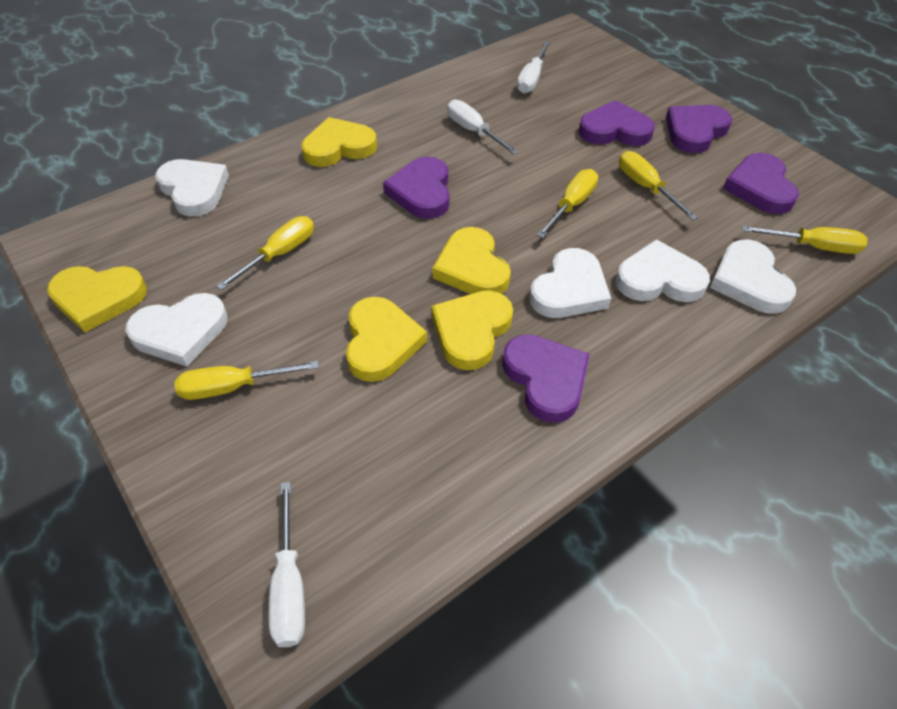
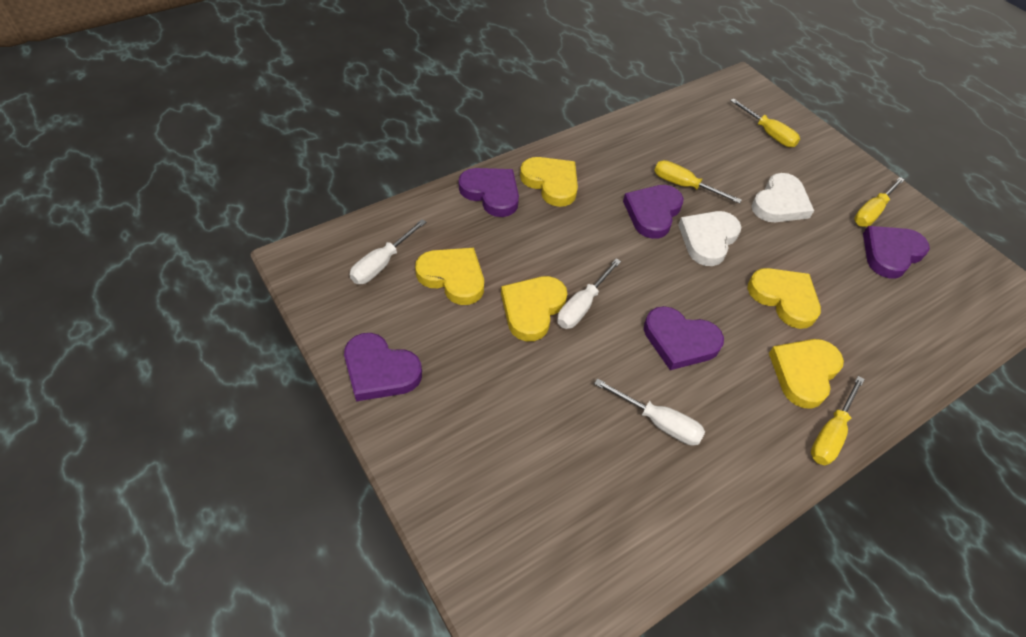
white heart: 5 -> 2
yellow screwdriver: 5 -> 4

